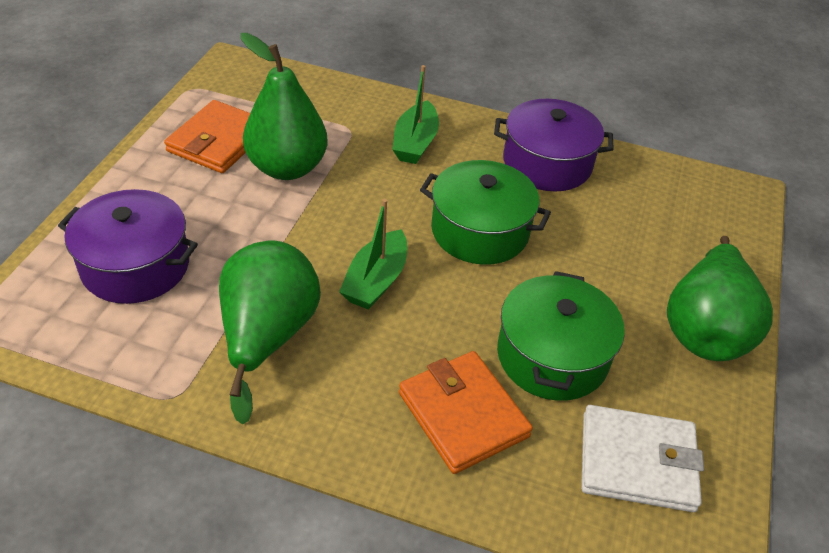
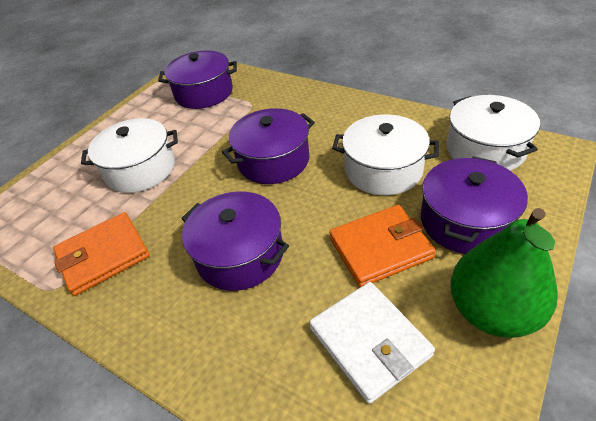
green boat: 2 -> 0
green pear: 3 -> 1
green pot: 2 -> 0
purple pot: 2 -> 4
white pot: 0 -> 3

